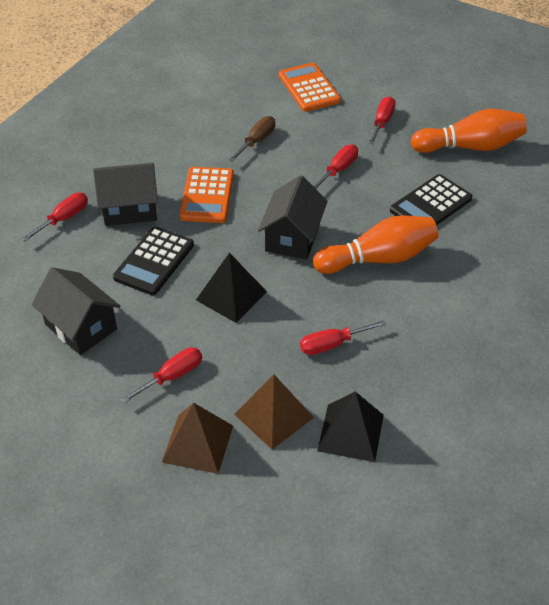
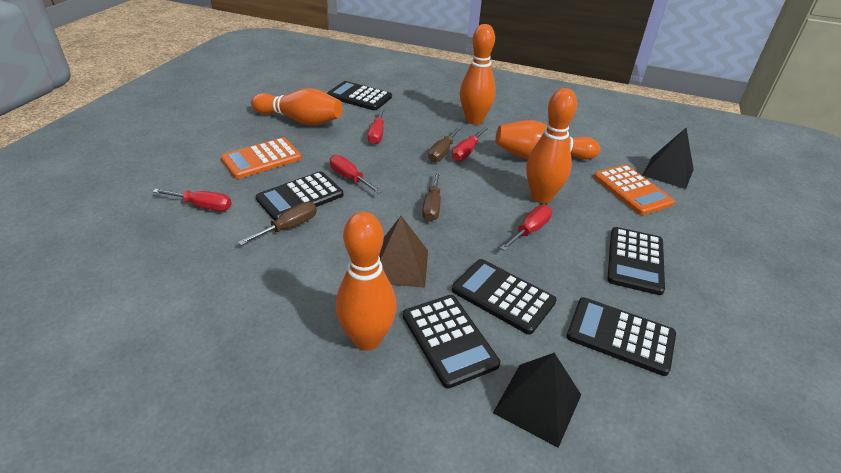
black calculator: 2 -> 6
black house: 3 -> 0
brown pyramid: 2 -> 1
brown screwdriver: 1 -> 3
orange bowling pin: 2 -> 5

